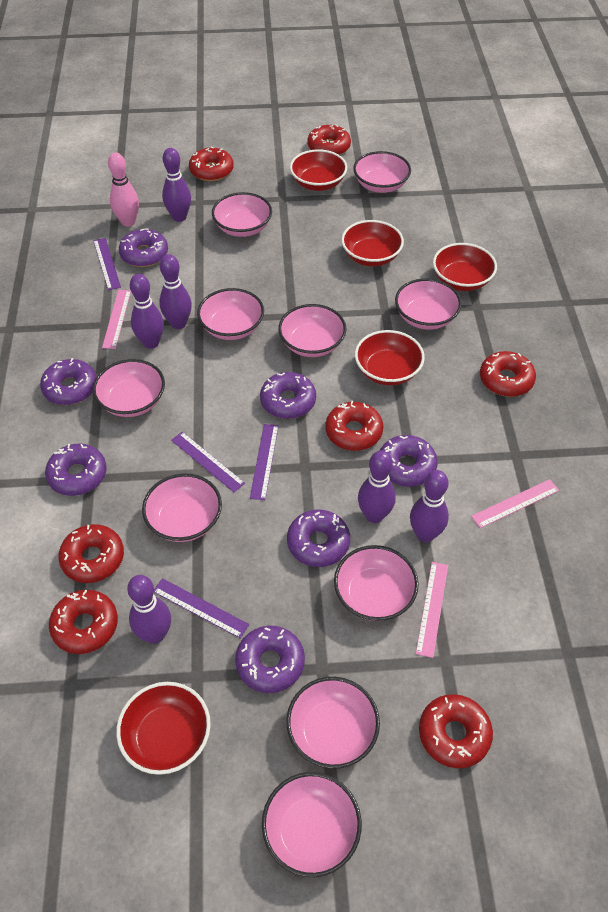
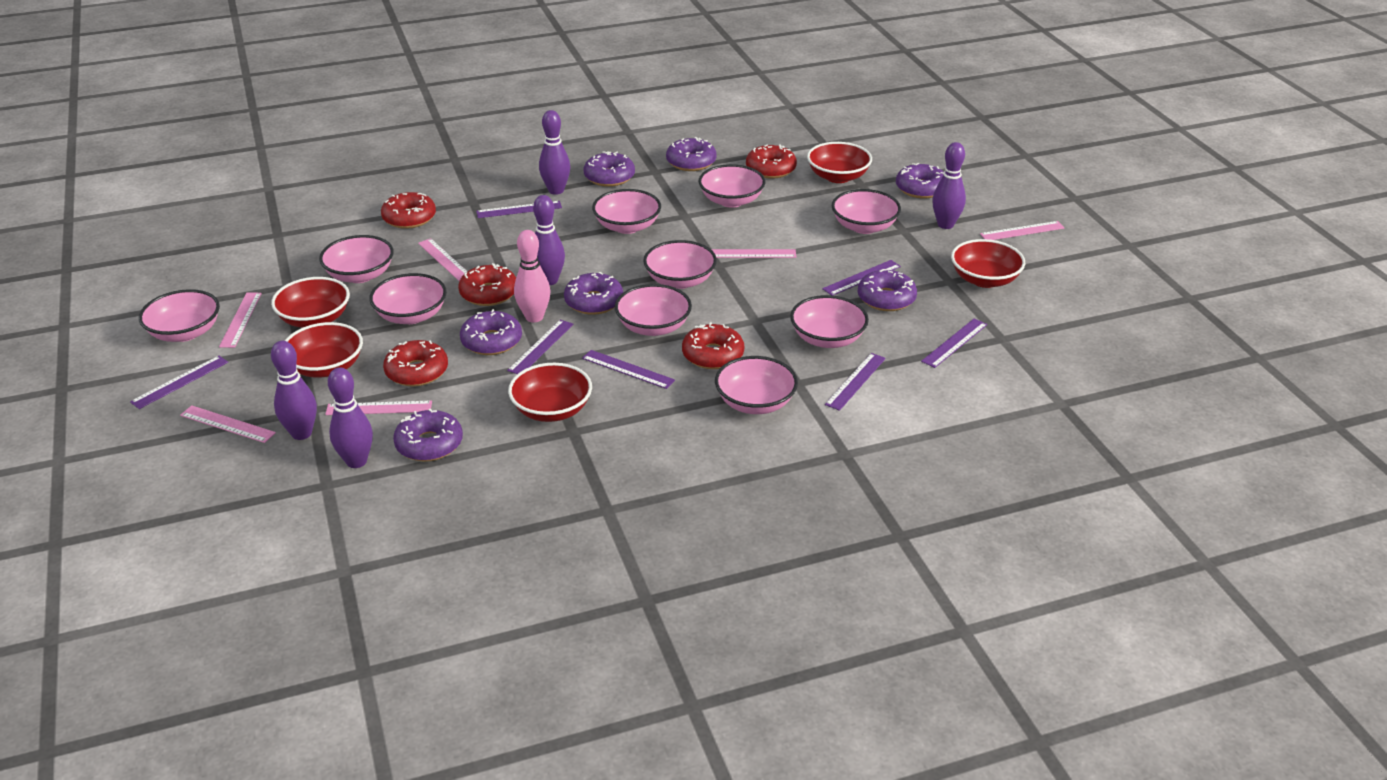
pink ruler: 3 -> 6
purple bowling pin: 6 -> 5
purple ruler: 4 -> 7
red donut: 7 -> 5

